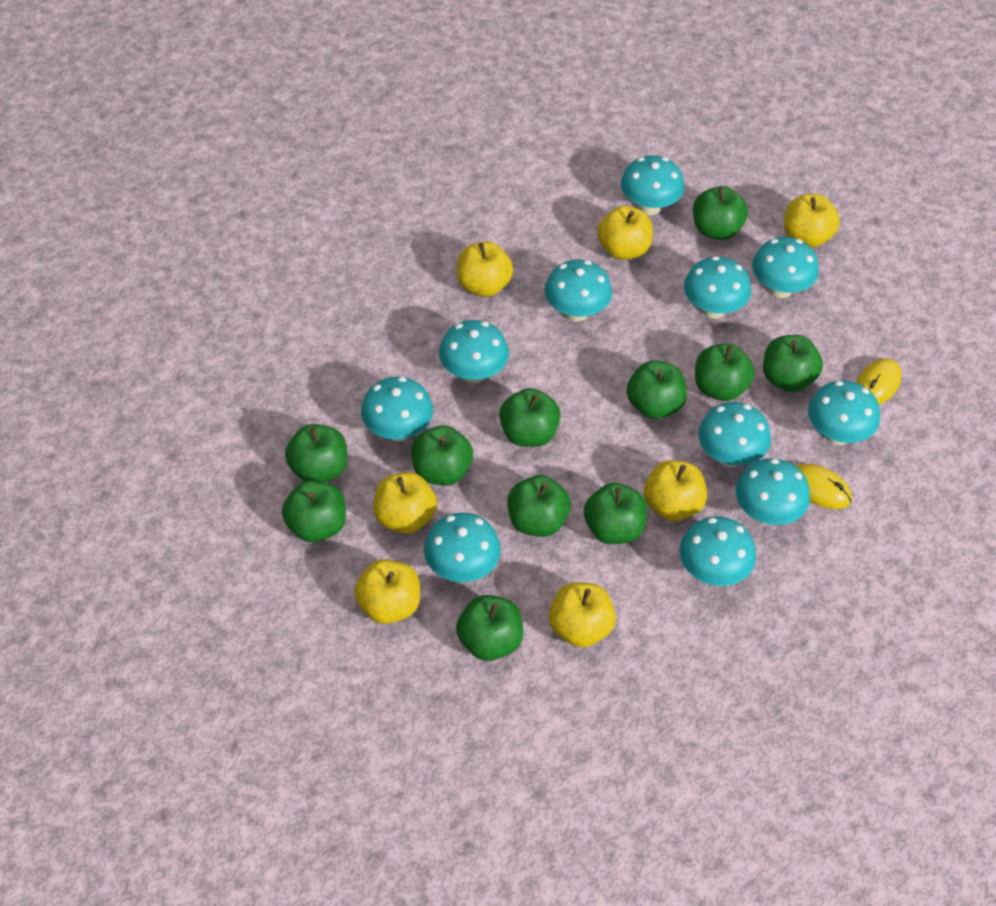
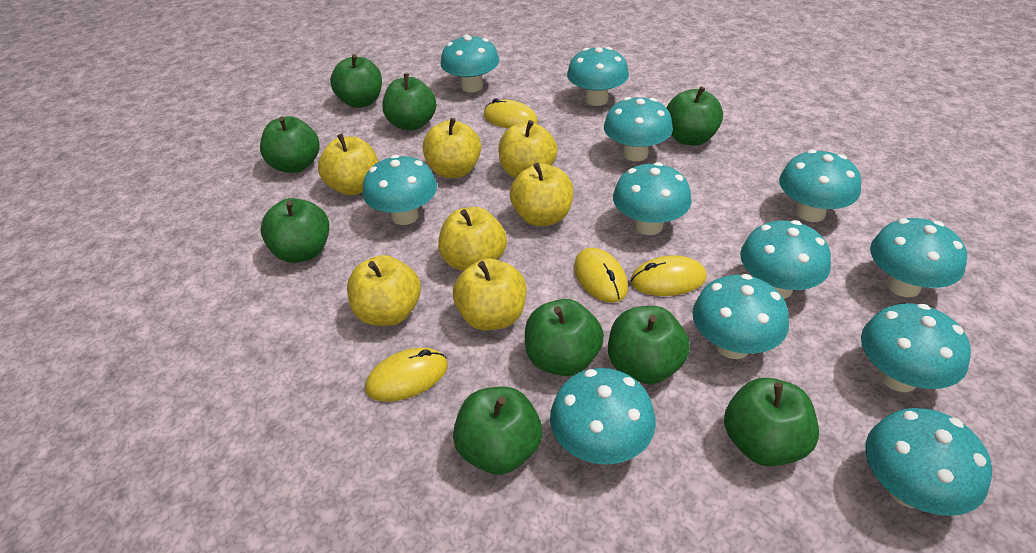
green apple: 11 -> 9
turquoise mushroom: 11 -> 12
yellow mouse: 2 -> 4

